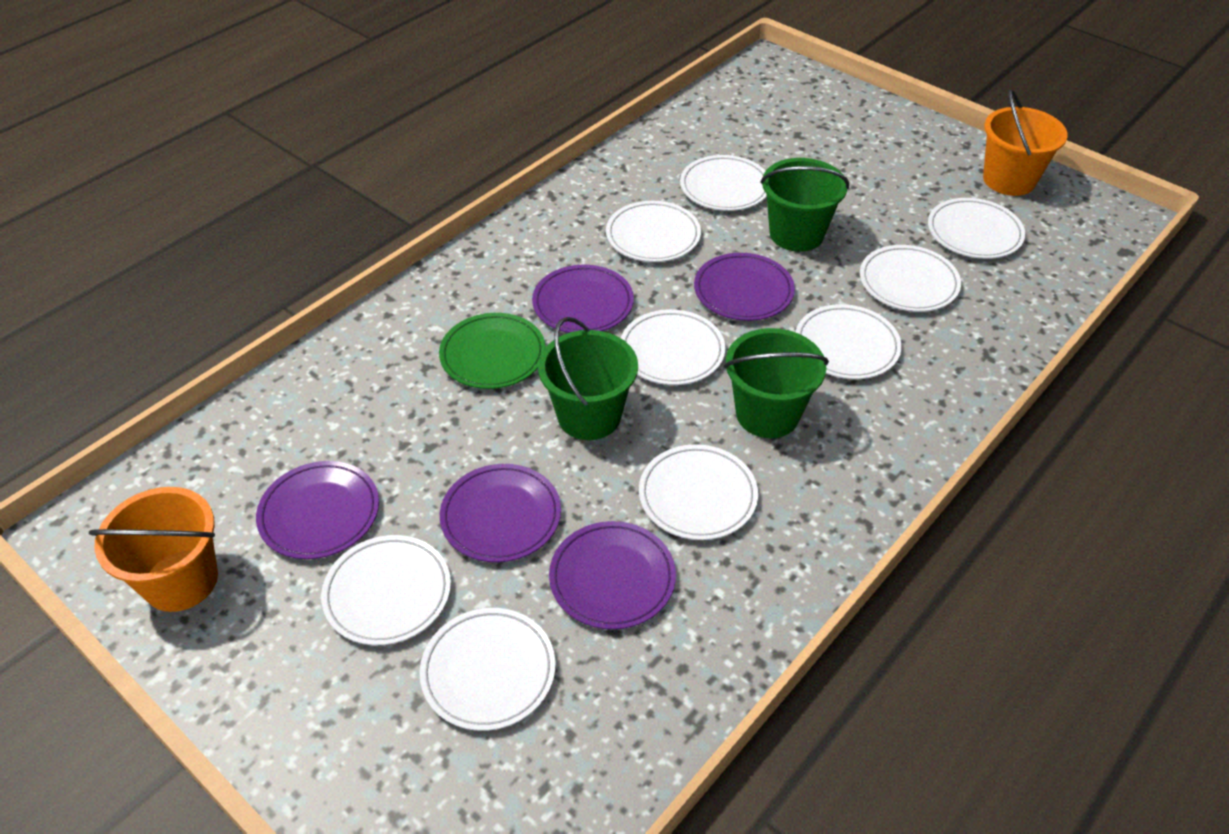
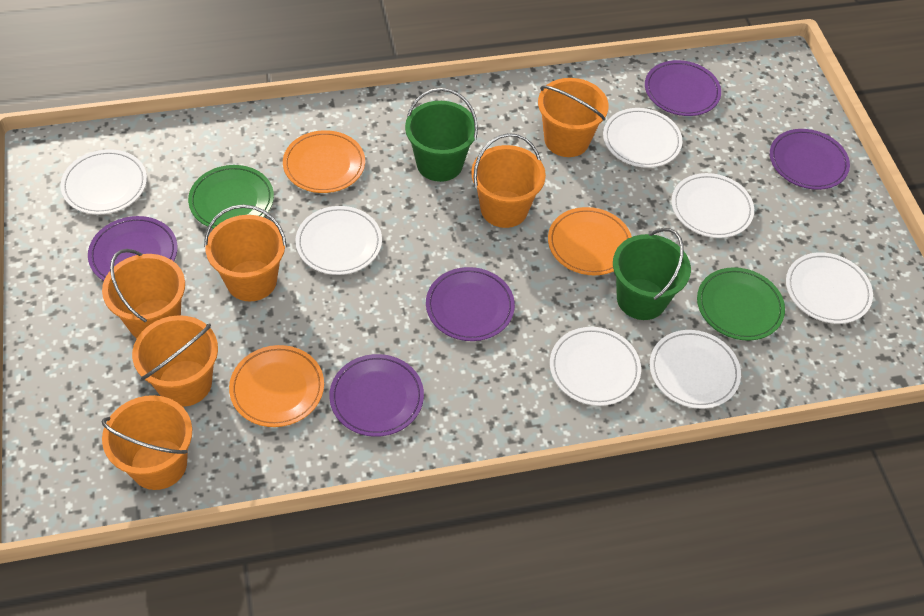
green bucket: 3 -> 2
green plate: 1 -> 2
orange bucket: 2 -> 6
orange plate: 0 -> 3
white plate: 9 -> 7

